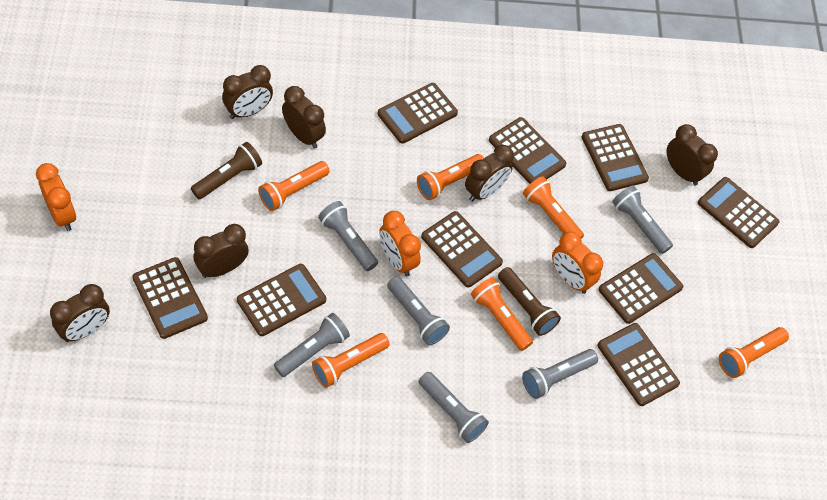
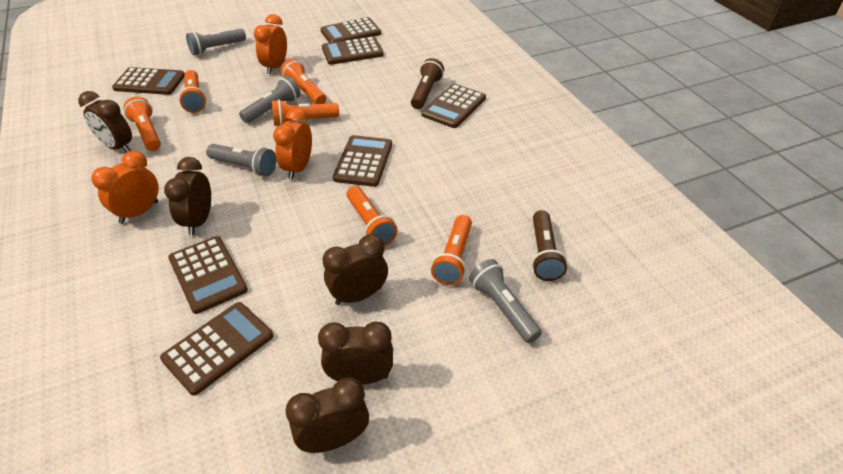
brown calculator: 9 -> 7
brown clock: 6 -> 5
grey flashlight: 6 -> 4

